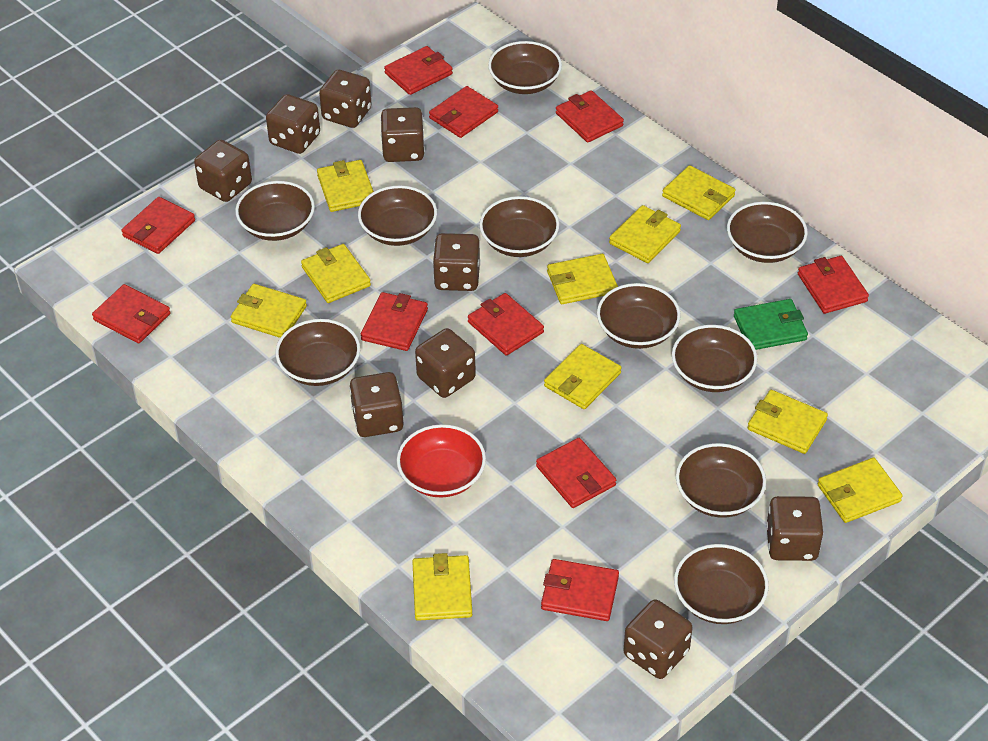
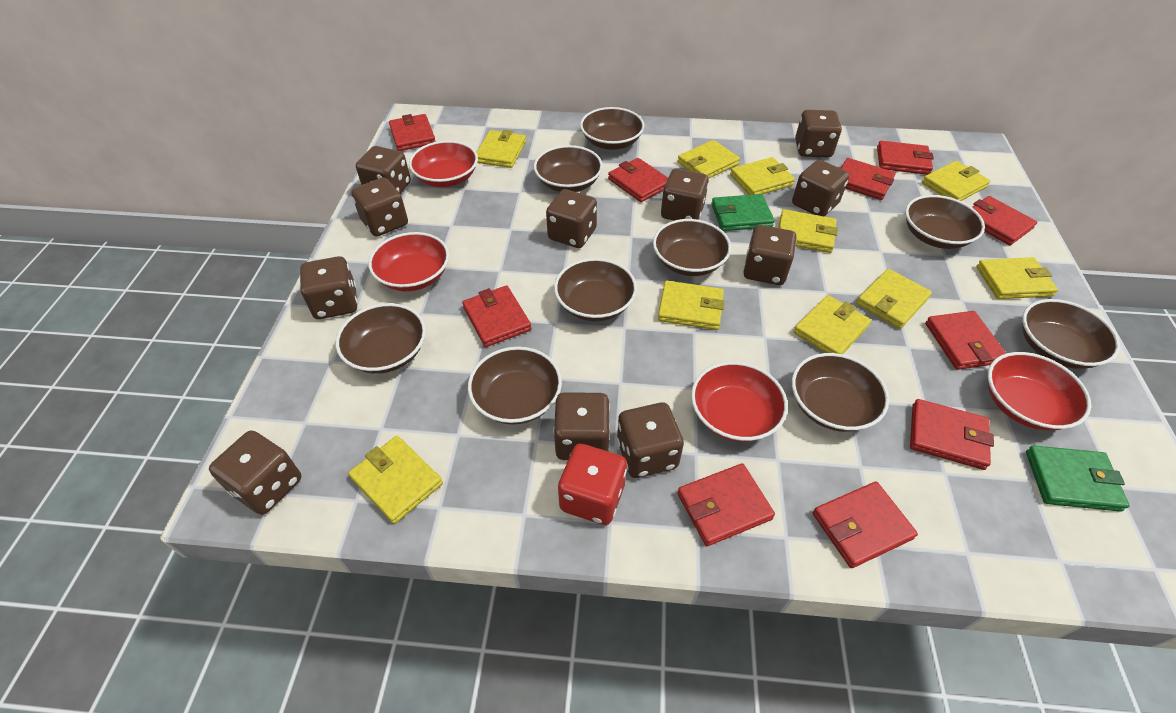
brown bowl: 10 -> 9
brown dice: 9 -> 11
green wallet: 1 -> 2
red bowl: 1 -> 4
red dice: 0 -> 1

